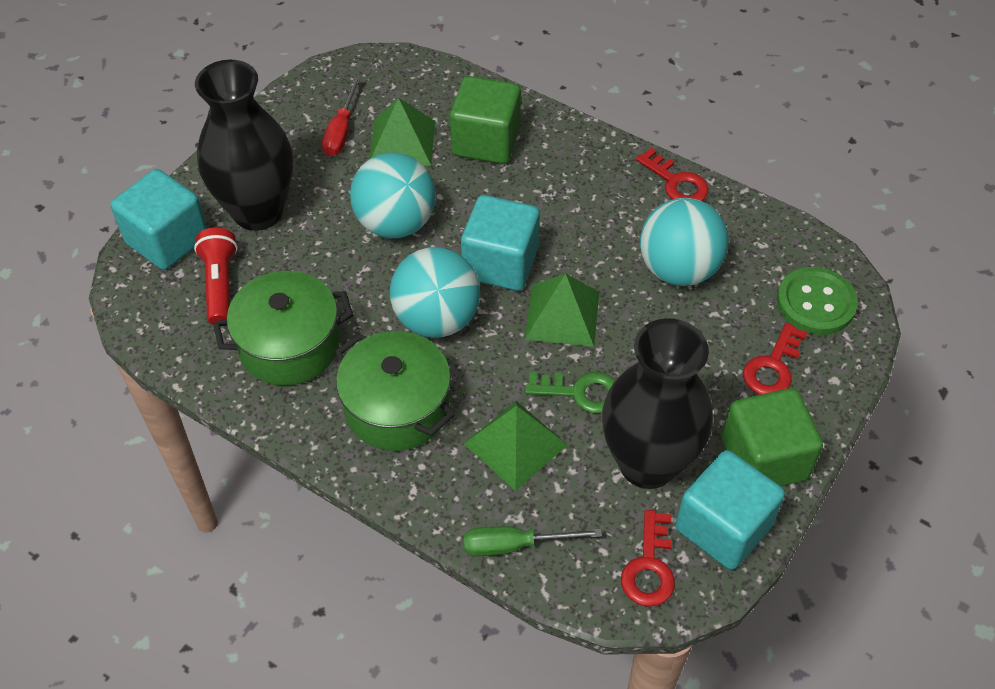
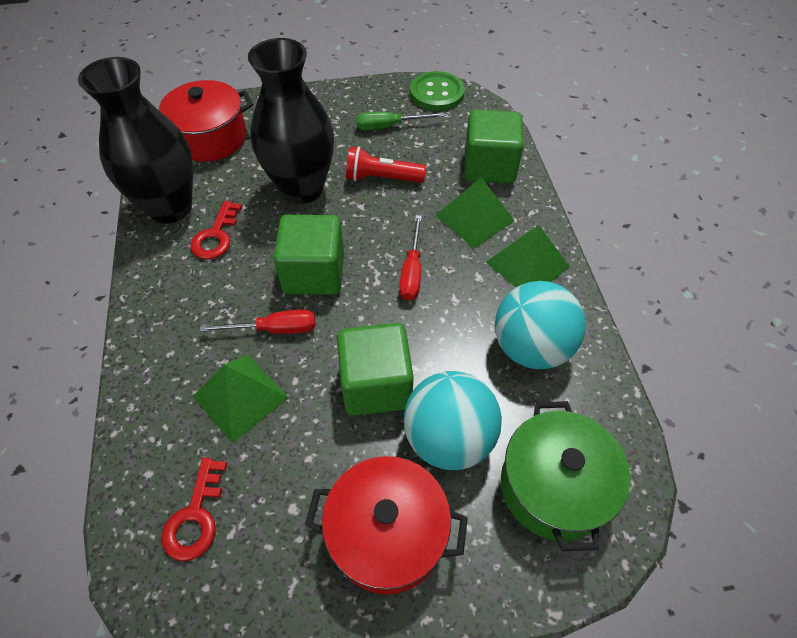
green cube: 2 -> 3
green key: 1 -> 0
green pot: 2 -> 1
red key: 3 -> 2
red pot: 0 -> 2
red screwdriver: 1 -> 2
turquoise ball: 3 -> 2
turquoise cube: 3 -> 0

